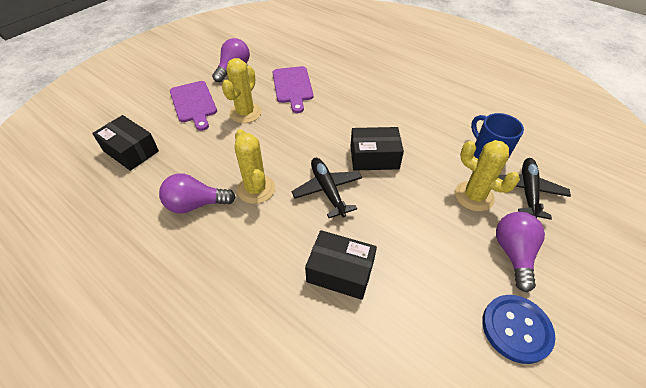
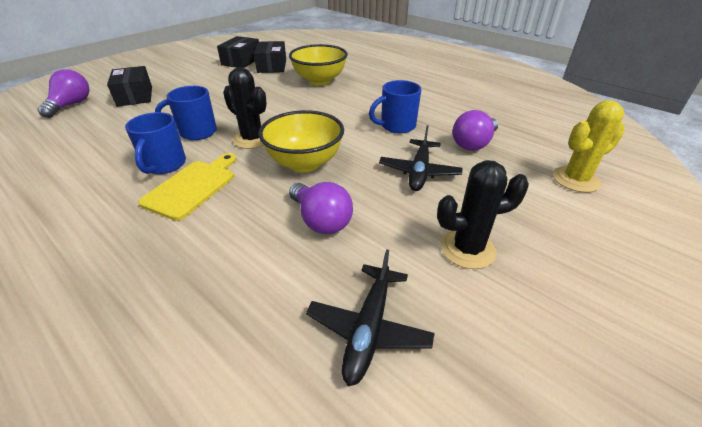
black cactus: 0 -> 2
blue button: 1 -> 0
blue mug: 1 -> 3
purple cutting board: 2 -> 0
yellow bowl: 0 -> 2
yellow cactus: 3 -> 1
yellow cutting board: 0 -> 1

